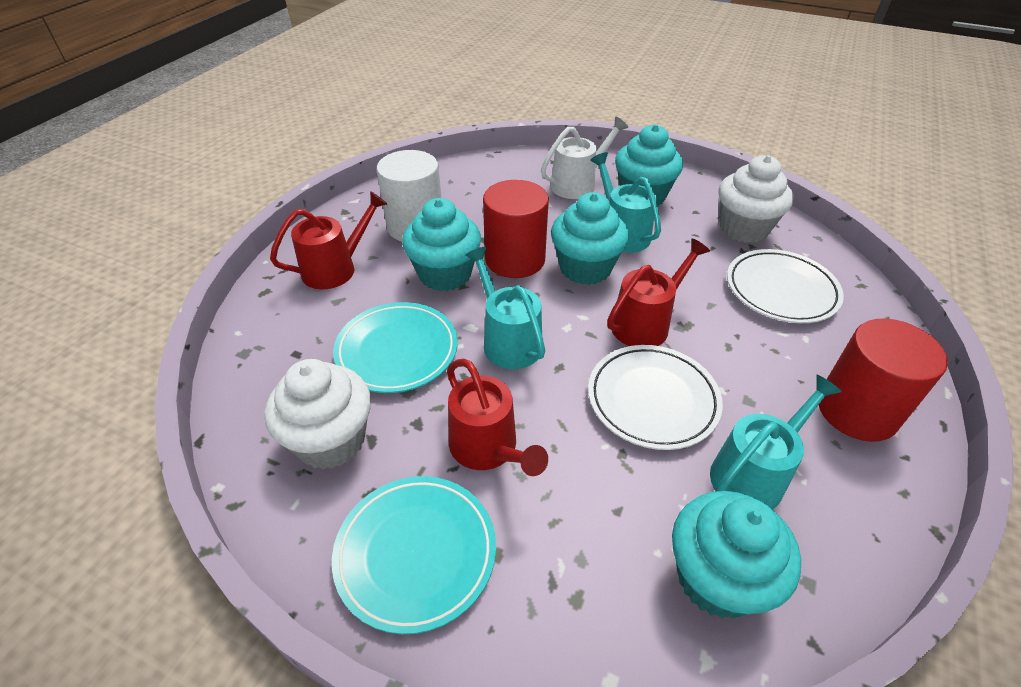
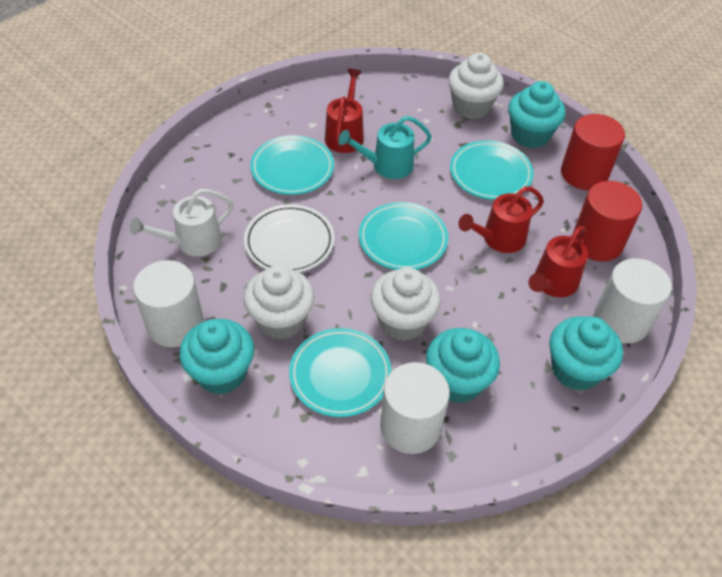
turquoise plate: 2 -> 4
turquoise watering can: 3 -> 1
white cupcake: 2 -> 3
white cylinder: 1 -> 3
white plate: 2 -> 1

